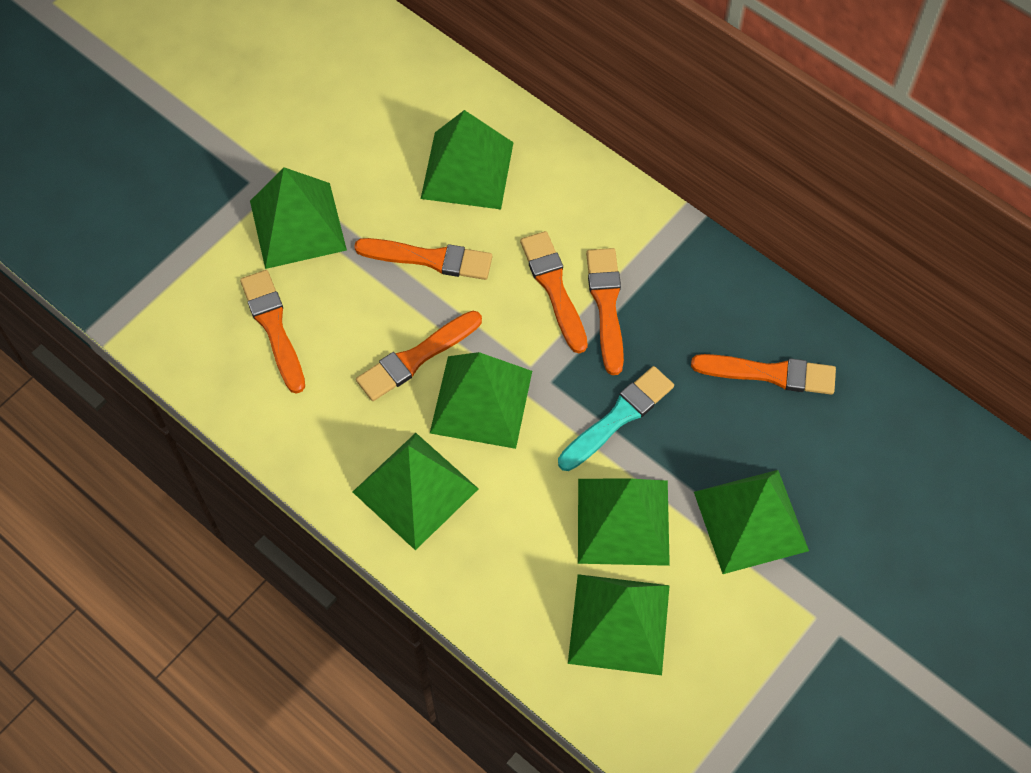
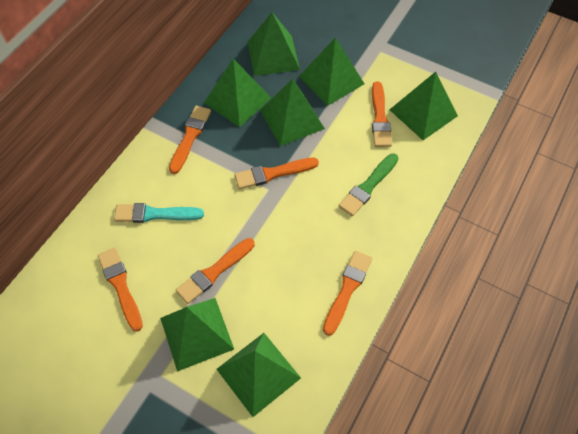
green brush: 0 -> 1

